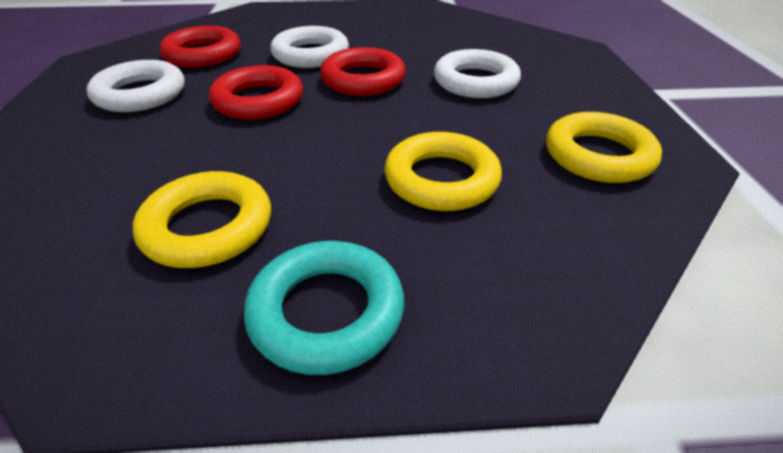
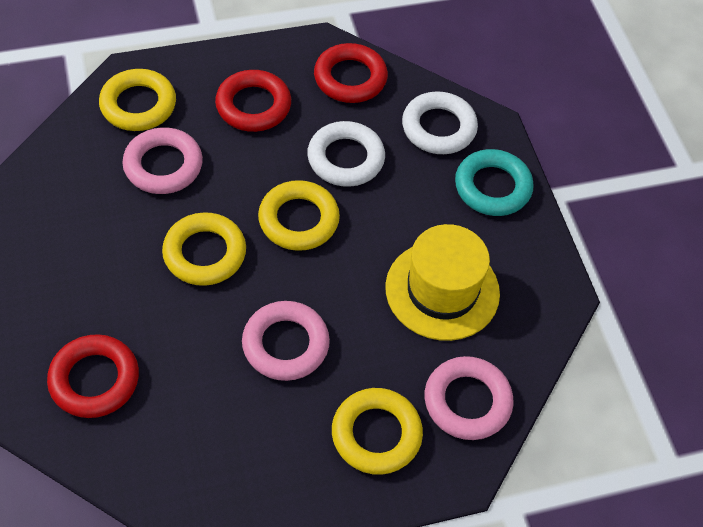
pink ring: 0 -> 3
white ring: 3 -> 2
yellow hat: 0 -> 1
yellow ring: 3 -> 4

